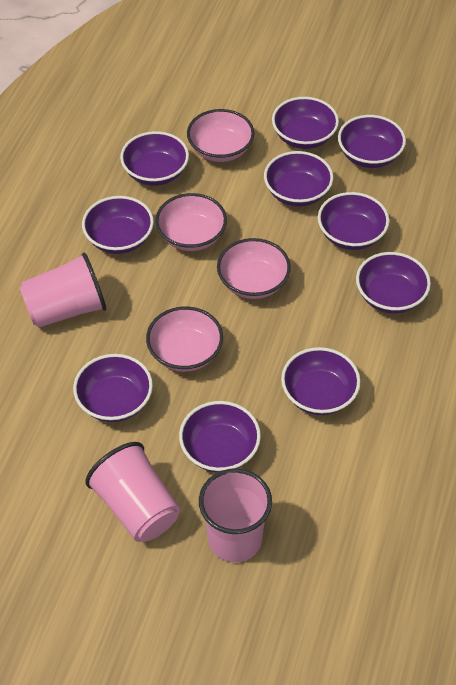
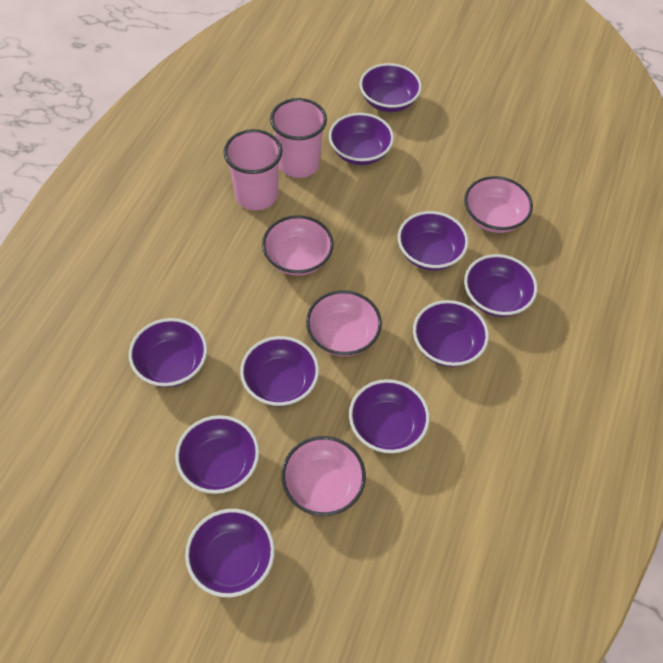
pink cup: 3 -> 2

